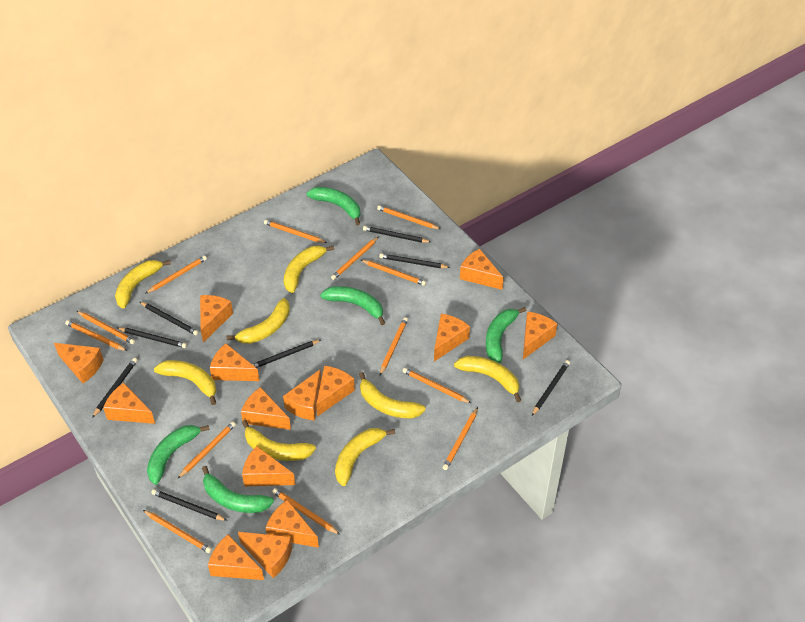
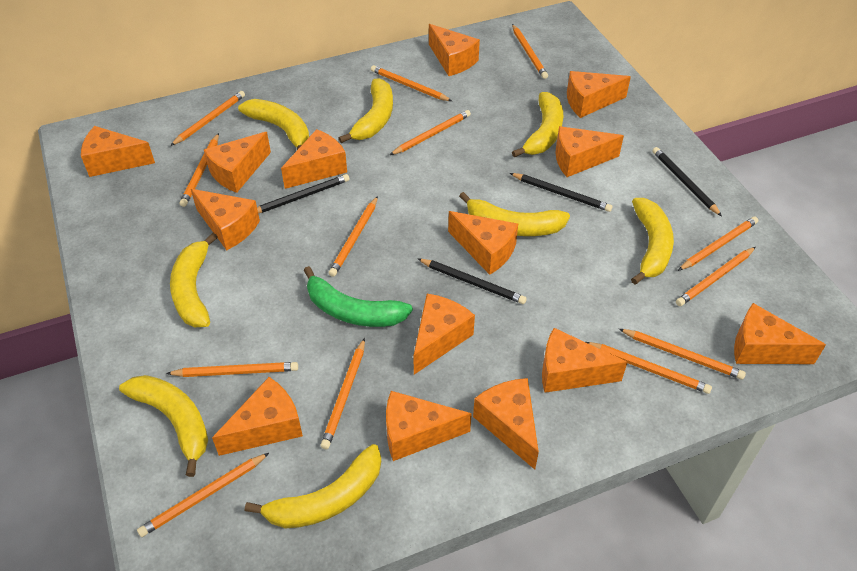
black pencil: 8 -> 4
green banana: 5 -> 1

